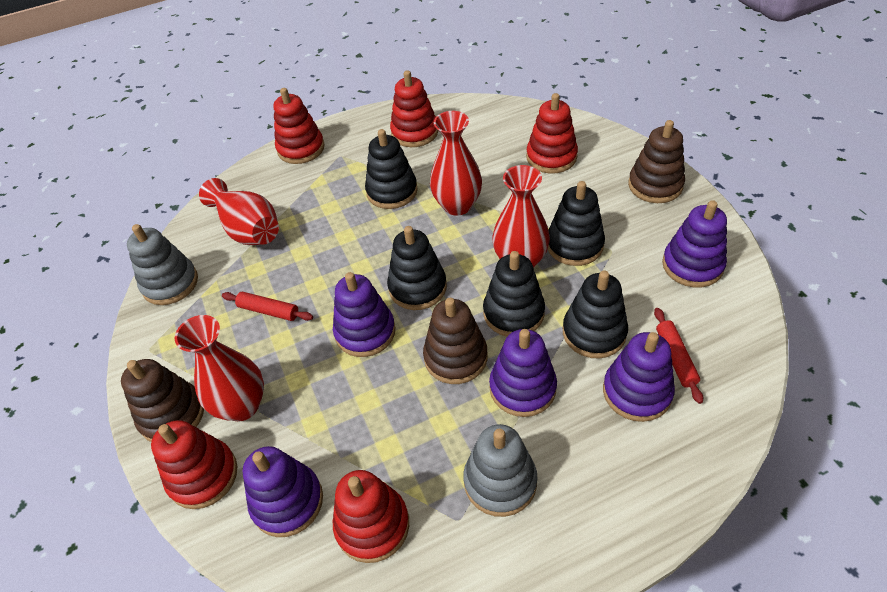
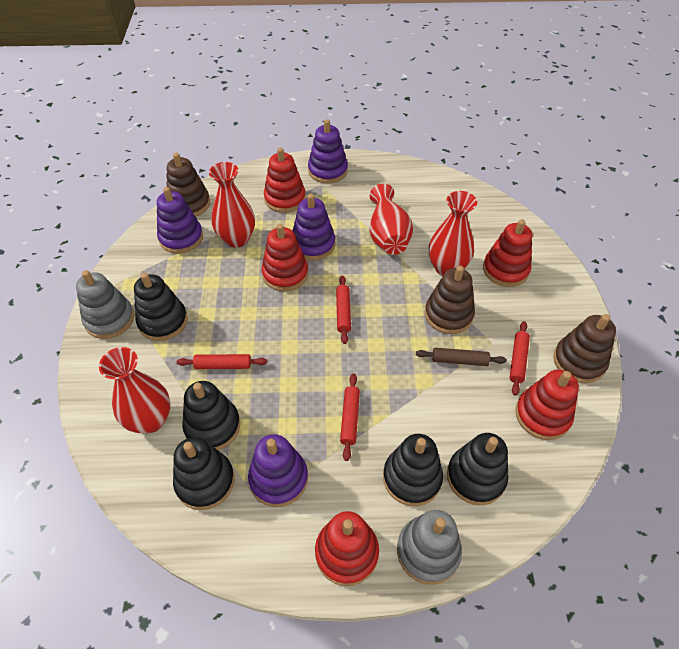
brown rolling pin: 0 -> 1
purple stacking toy: 5 -> 4
red rolling pin: 2 -> 4

